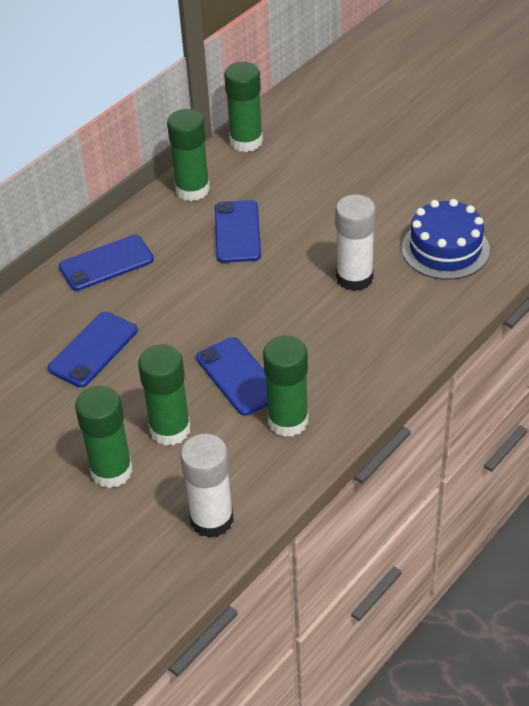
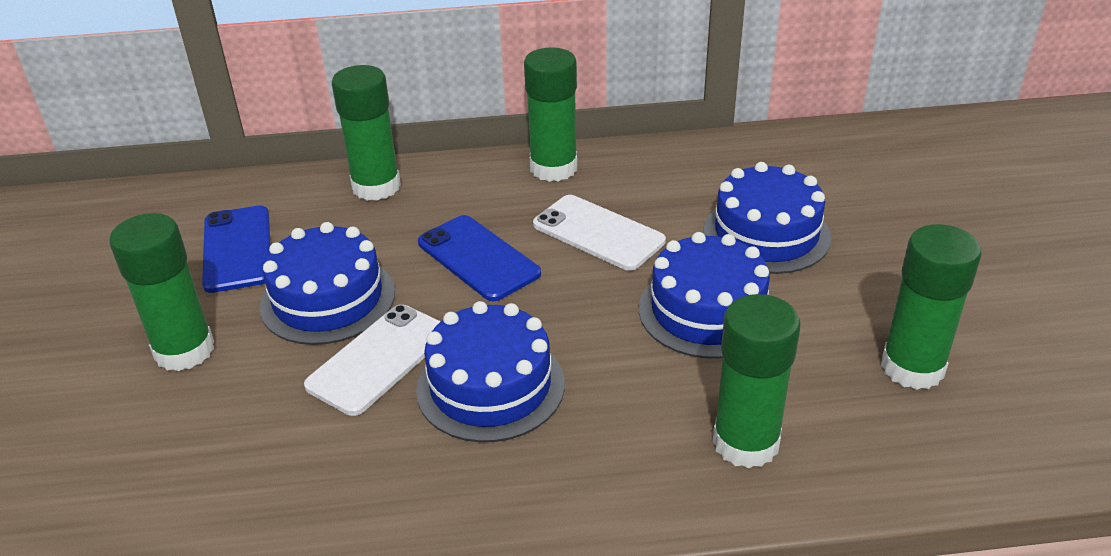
blue cake: 1 -> 4
blue phone: 4 -> 2
white glue stick: 2 -> 0
white phone: 0 -> 2

